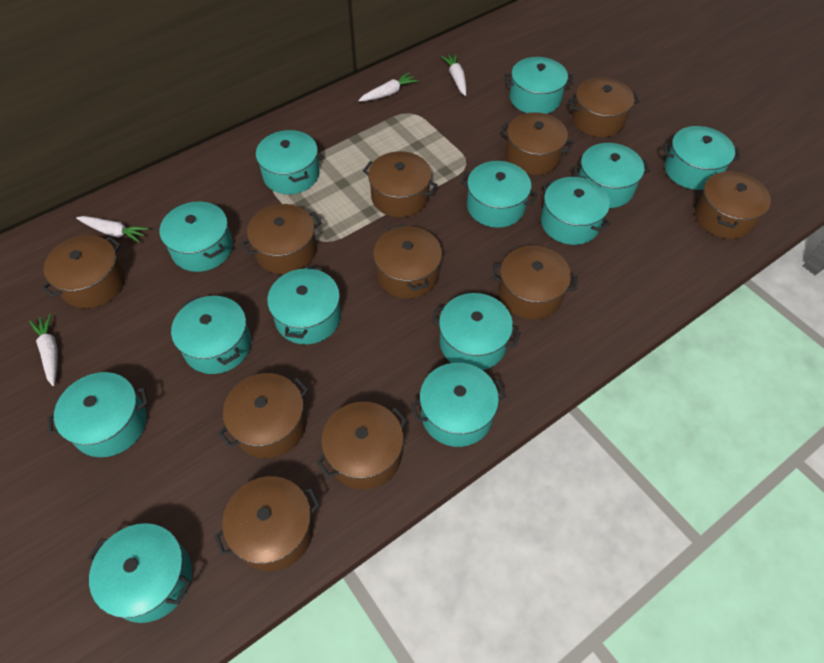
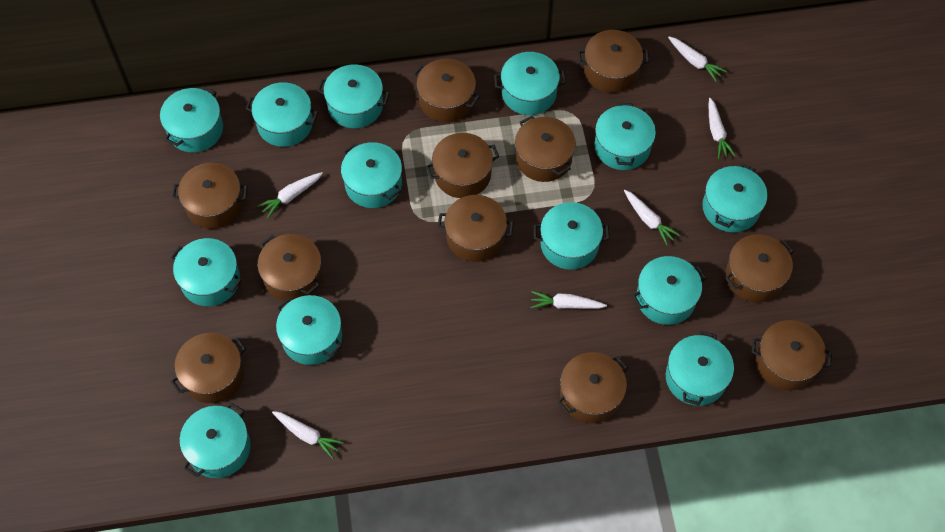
white carrot: 4 -> 6

